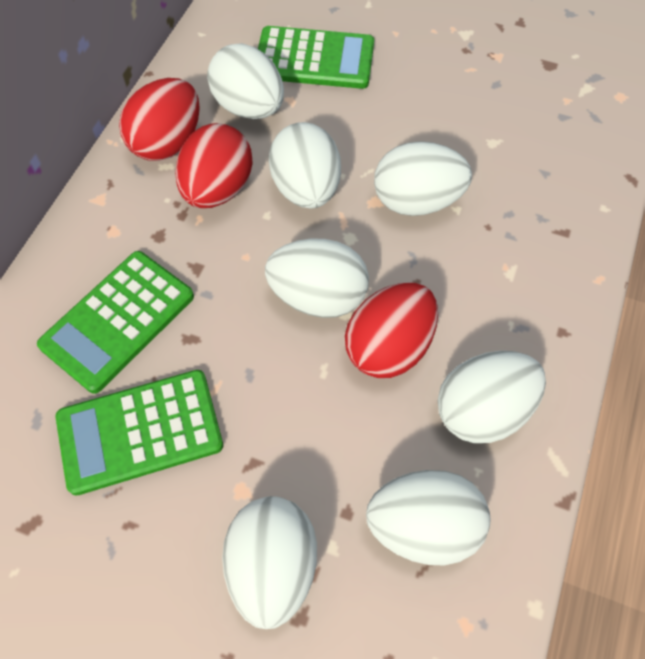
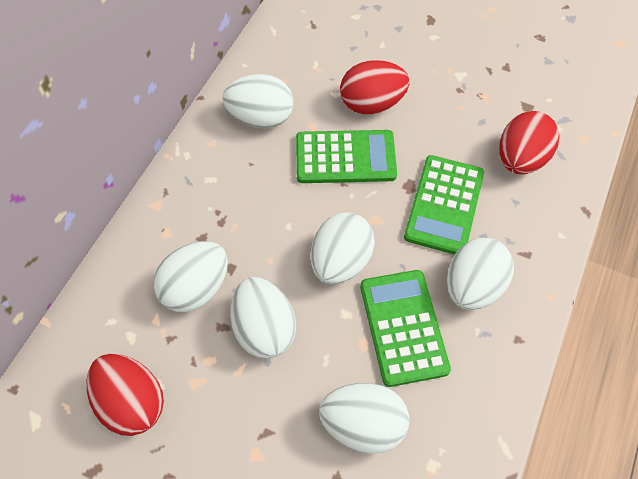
white egg: 7 -> 6

